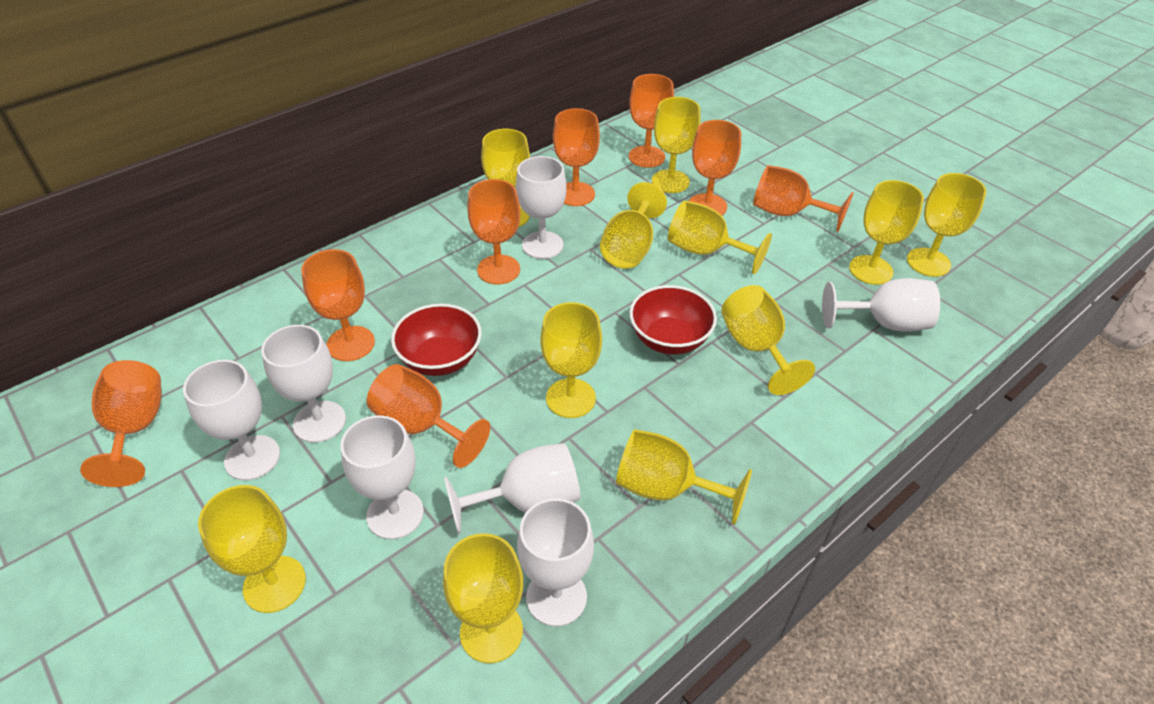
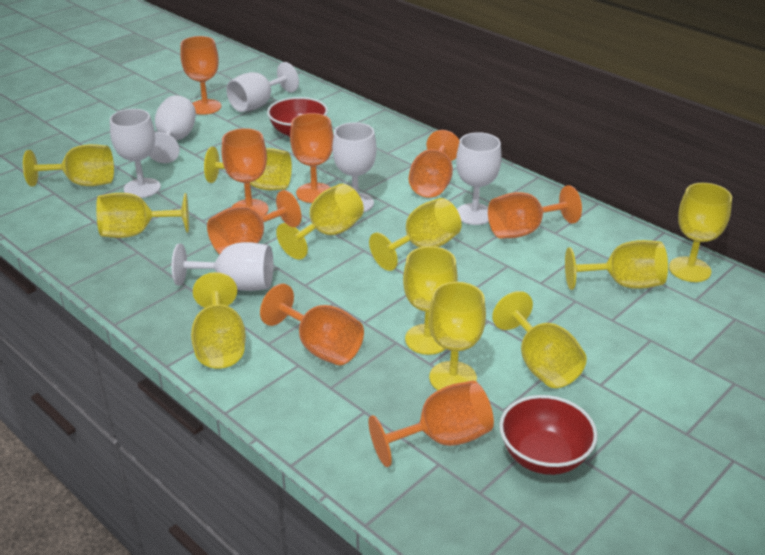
white goblet: 7 -> 6

